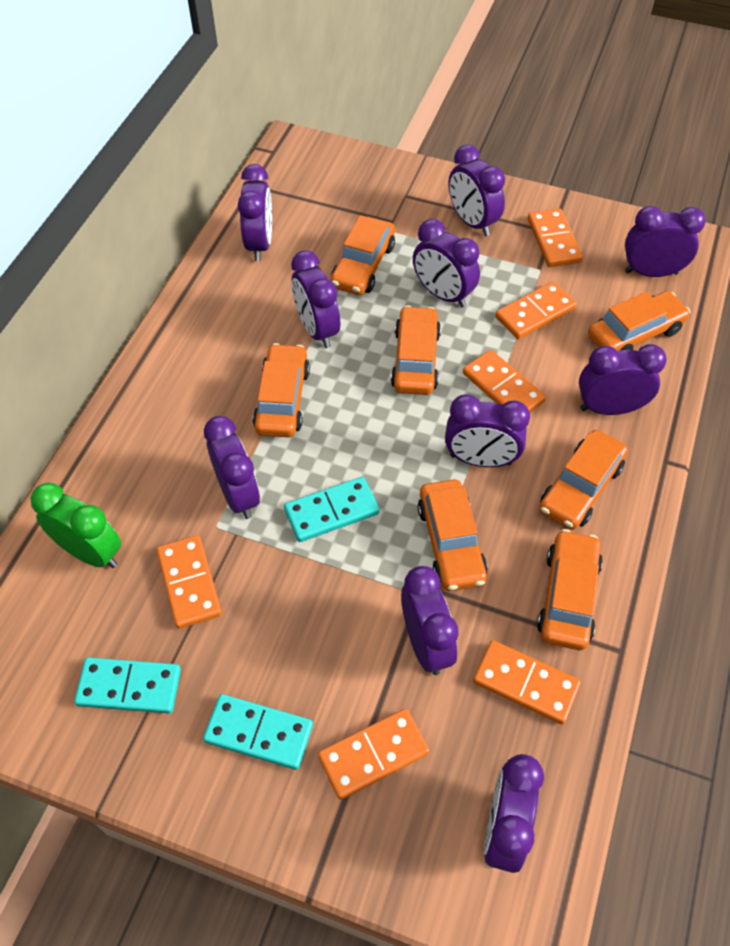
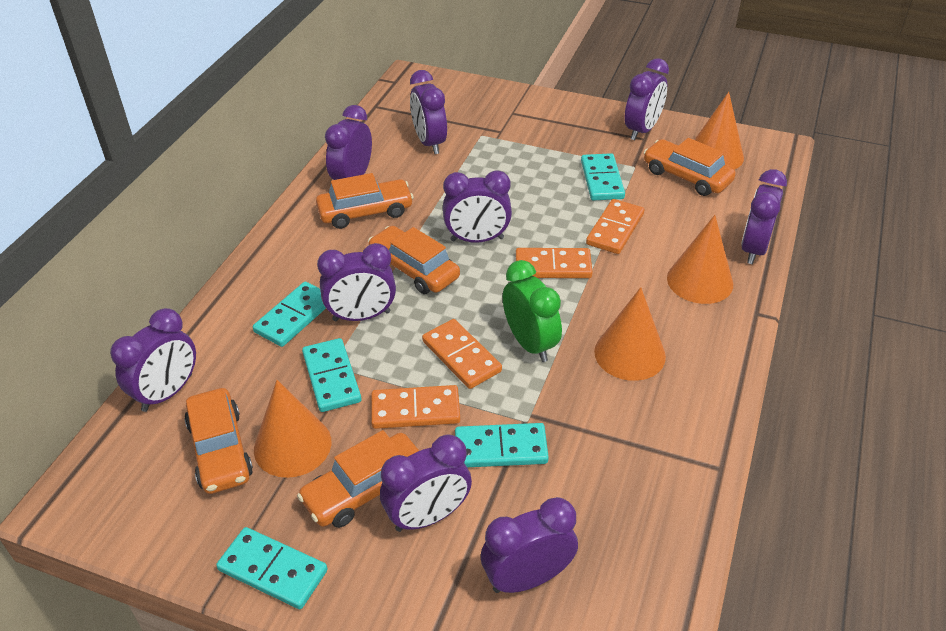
orange car: 7 -> 5
orange cone: 0 -> 4
orange domino: 6 -> 4
purple clock: 10 -> 9
turquoise domino: 3 -> 5

